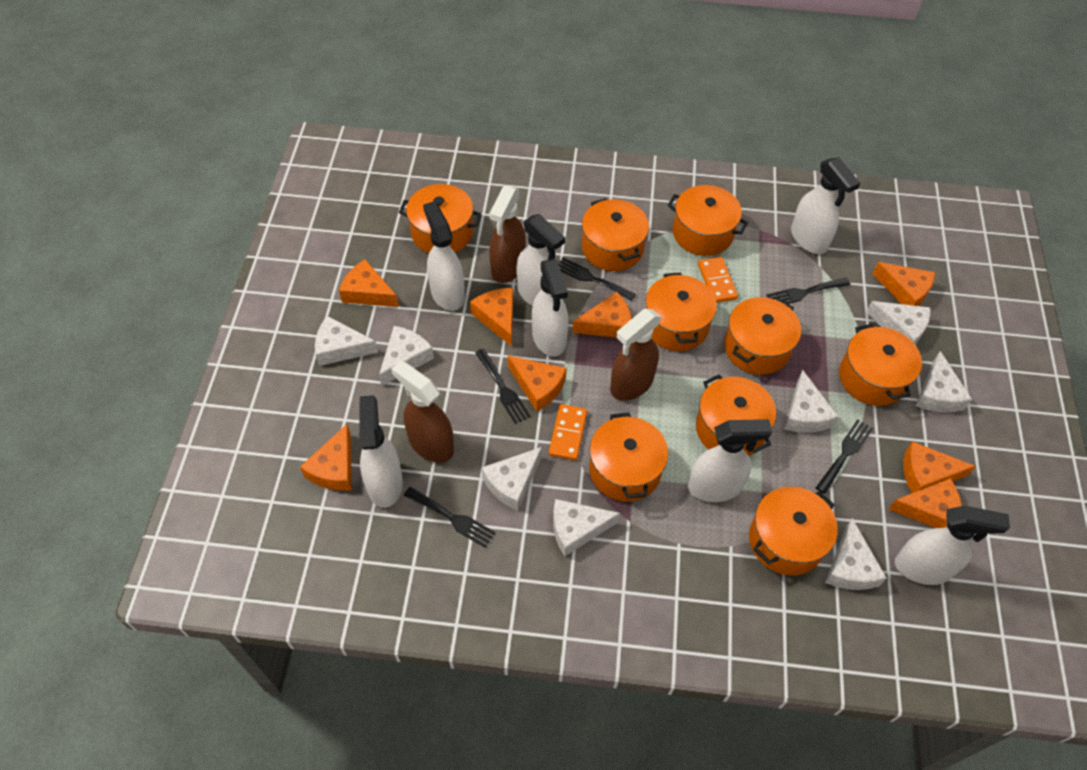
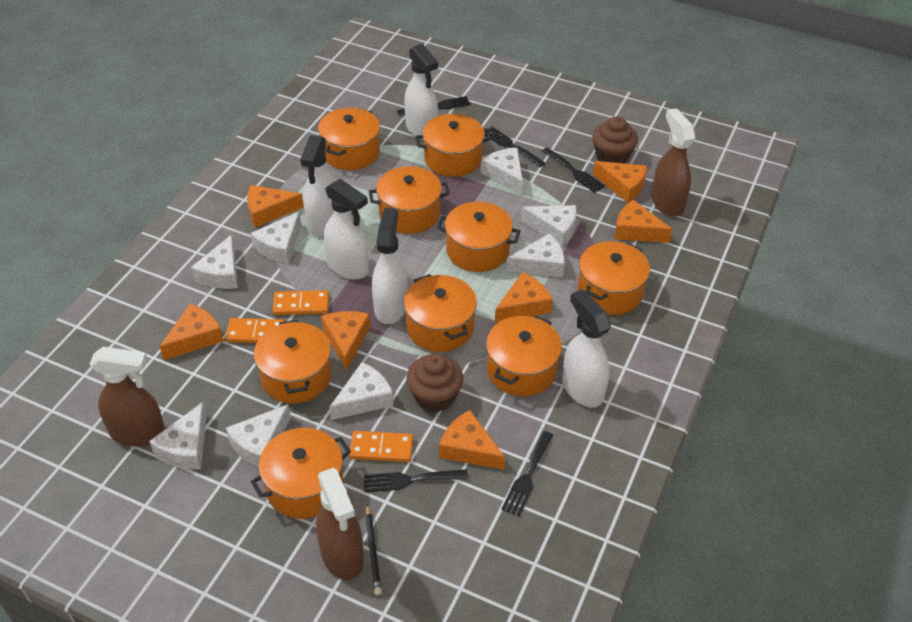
black pencil: 0 -> 1
brown cupcake: 0 -> 2
orange cheese: 8 -> 7
orange domino: 2 -> 3
white spray bottle: 7 -> 5

